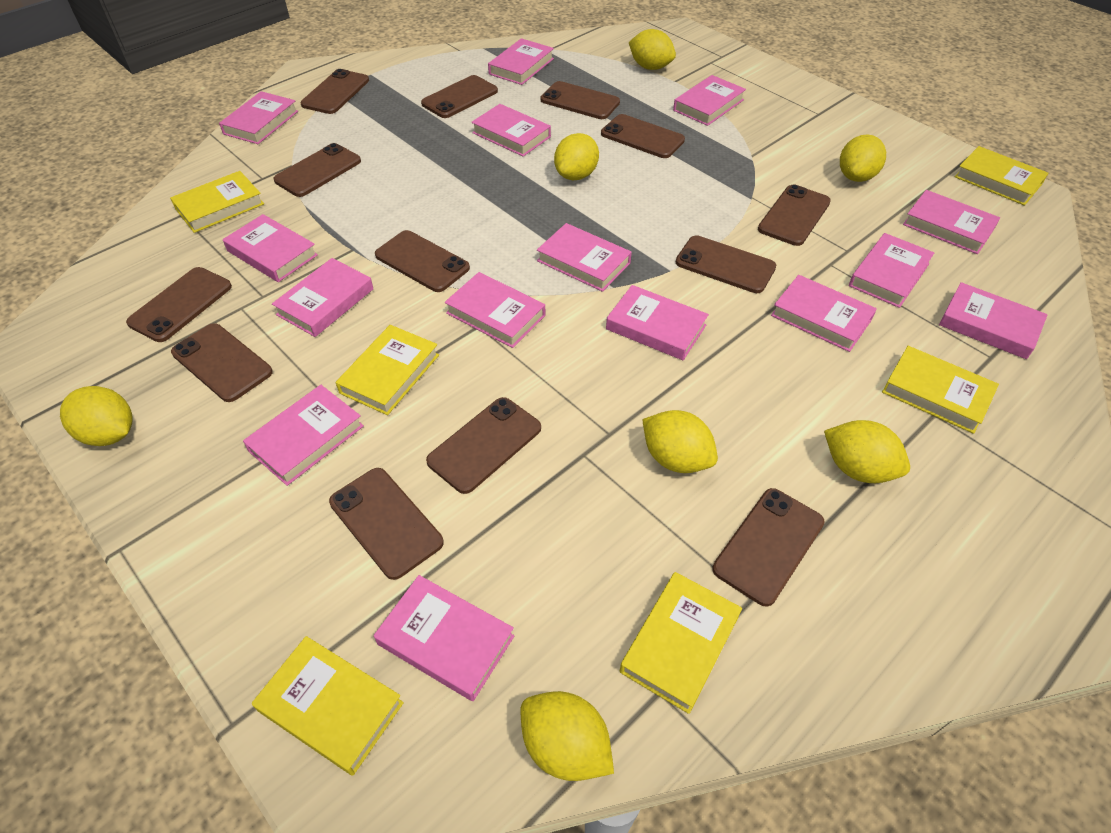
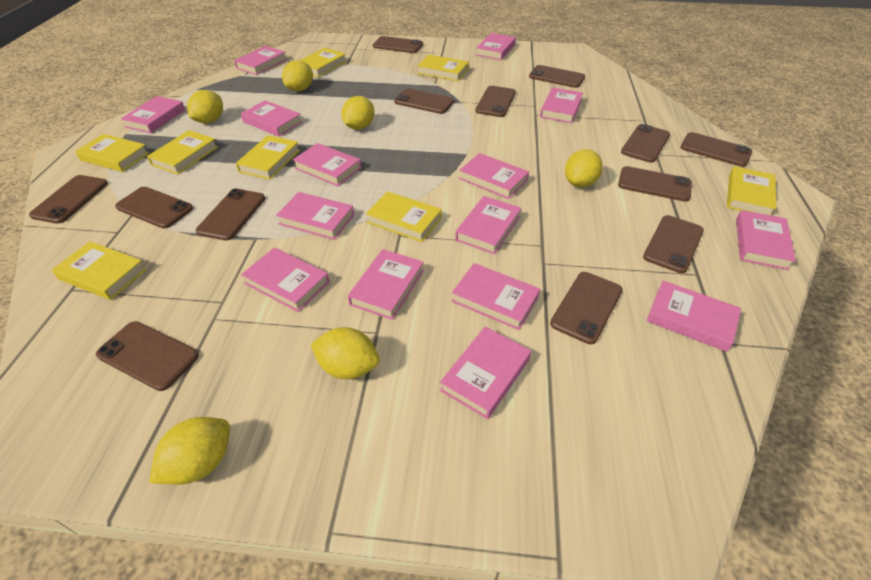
yellow book: 6 -> 8
yellow lemon: 7 -> 6

